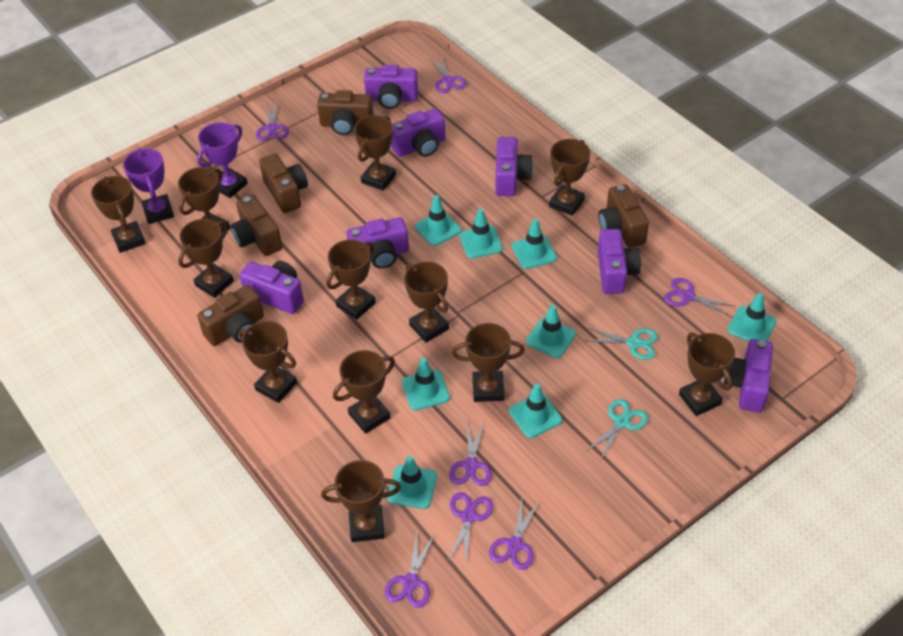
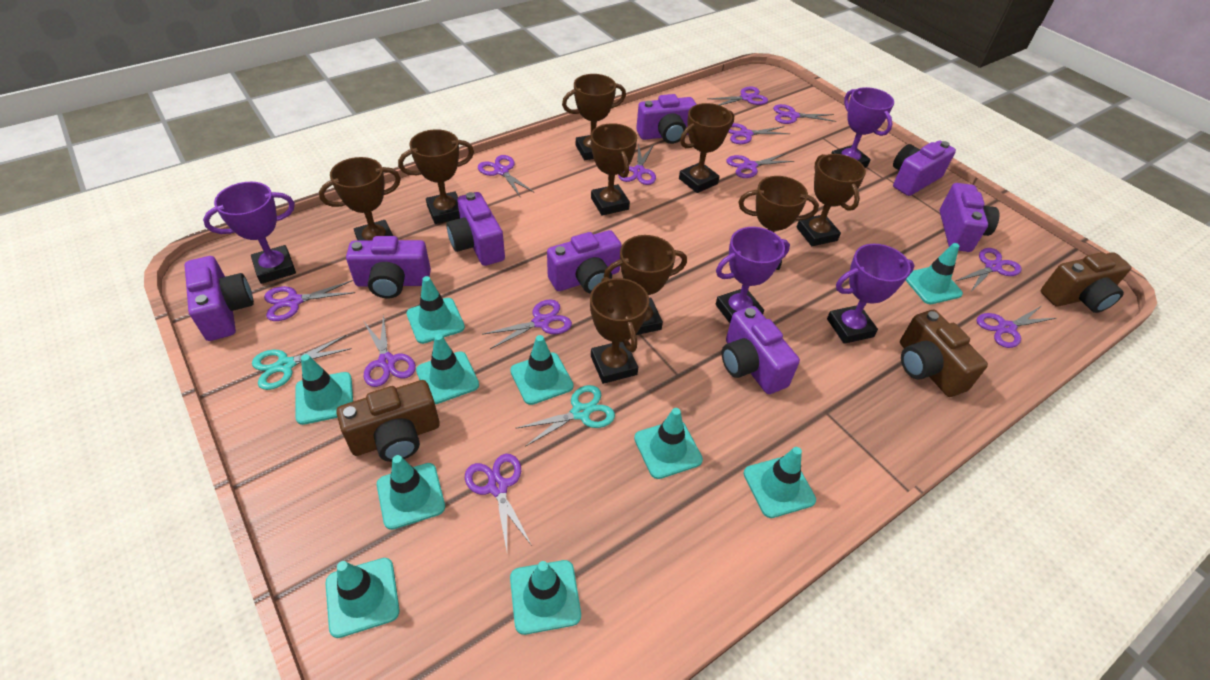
brown camera: 5 -> 3
brown trophy: 12 -> 9
purple camera: 7 -> 8
purple scissors: 7 -> 12
purple trophy: 2 -> 4
turquoise traffic cone: 8 -> 10

